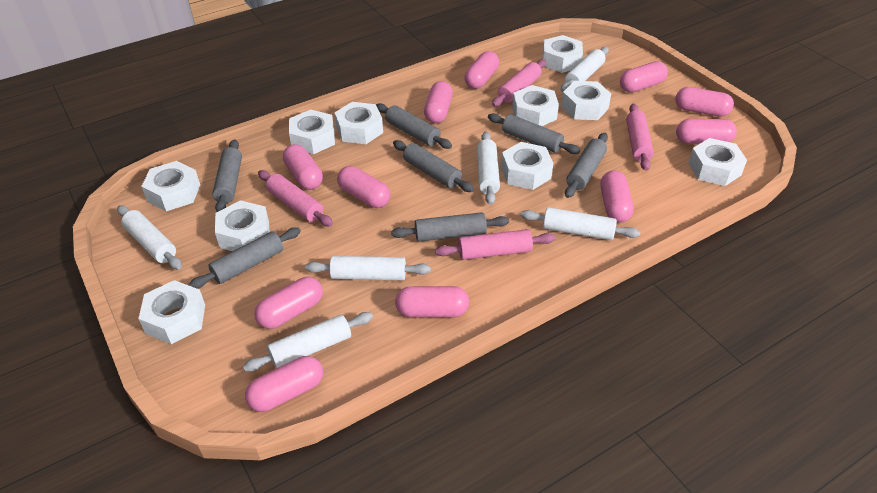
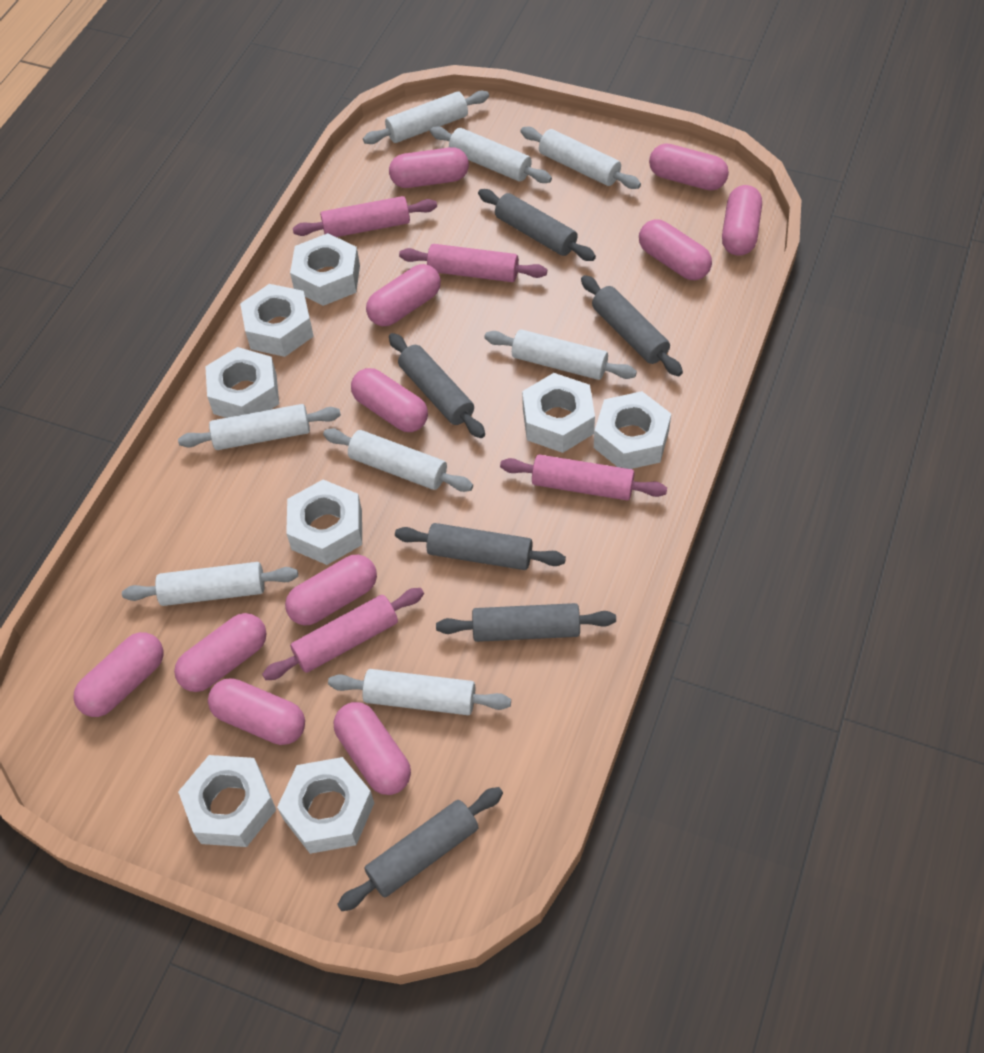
grey rolling pin: 7 -> 6
white nut: 10 -> 8
white rolling pin: 6 -> 8

